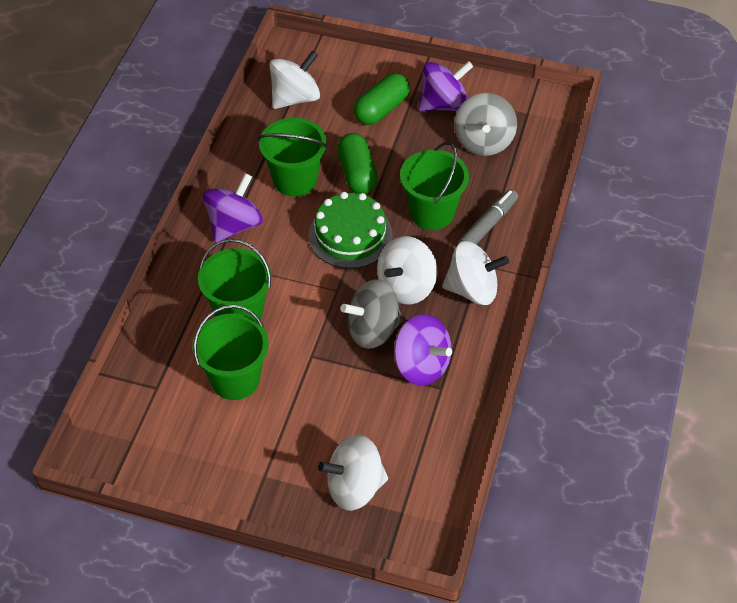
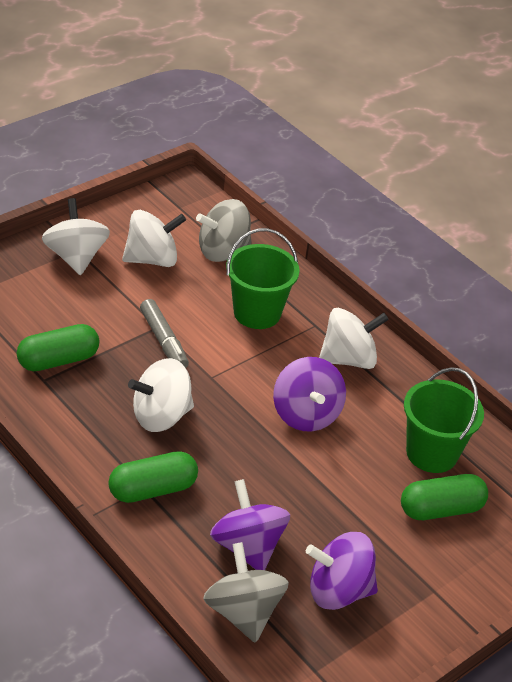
green bucket: 4 -> 2
green cake: 1 -> 0
green capsule: 2 -> 3

